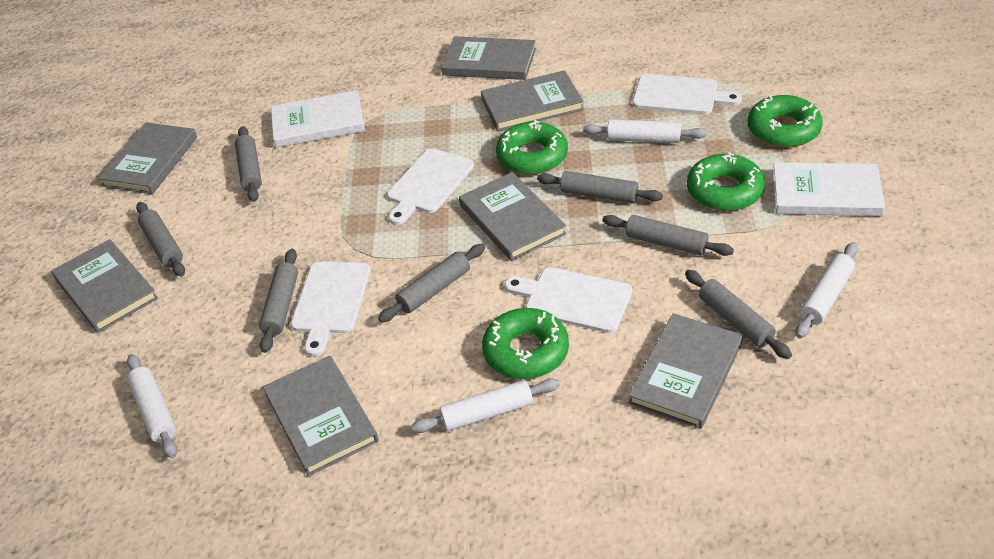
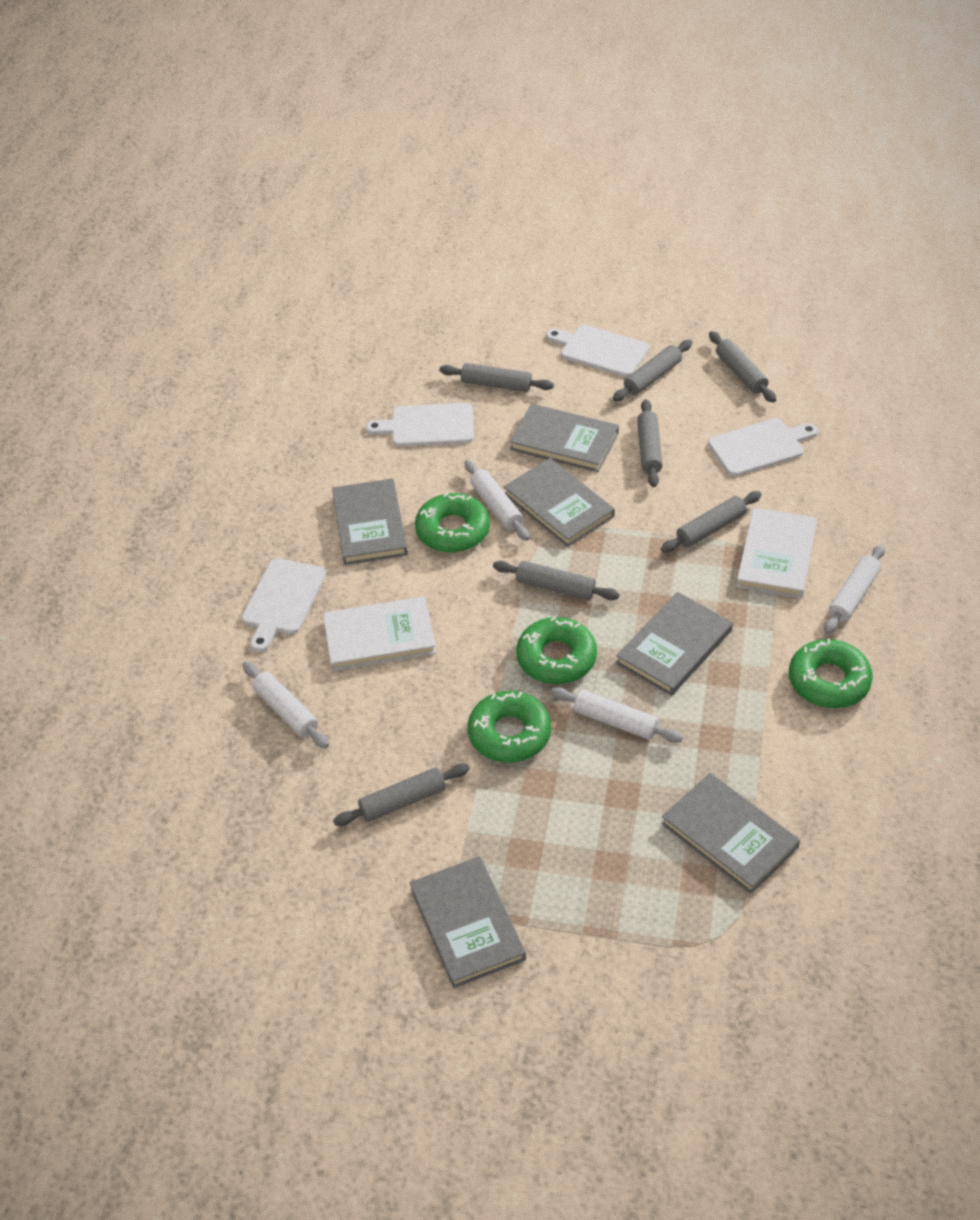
grey book: 7 -> 6

